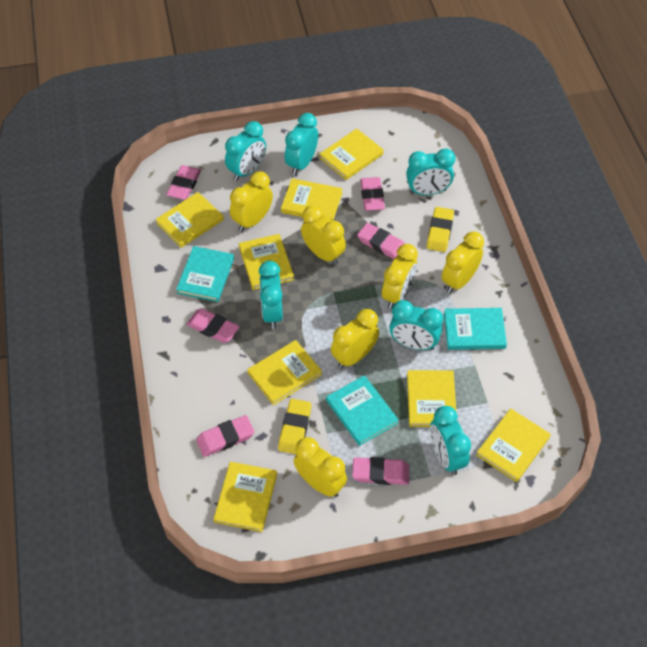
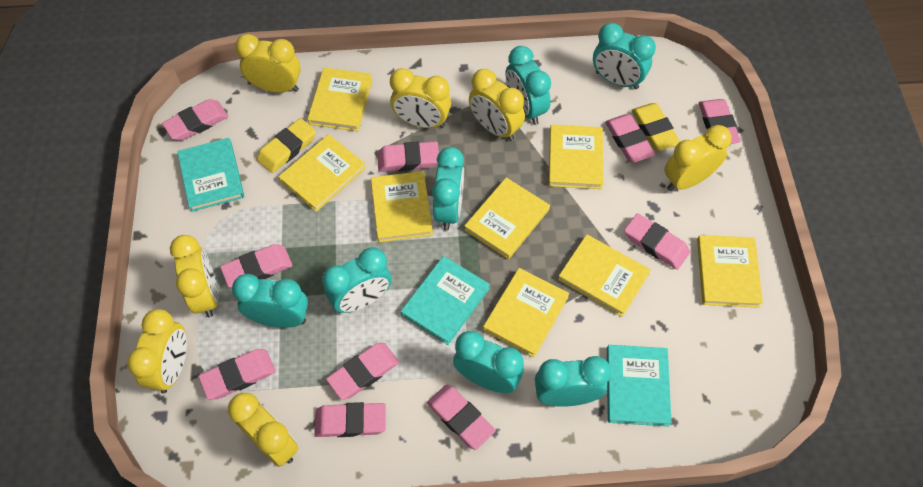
pink eraser: 6 -> 10
turquoise clock: 6 -> 7
yellow clock: 6 -> 7

